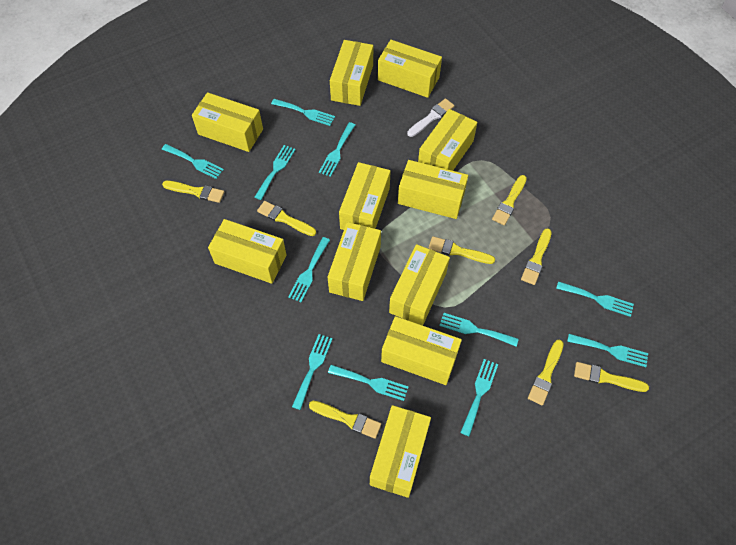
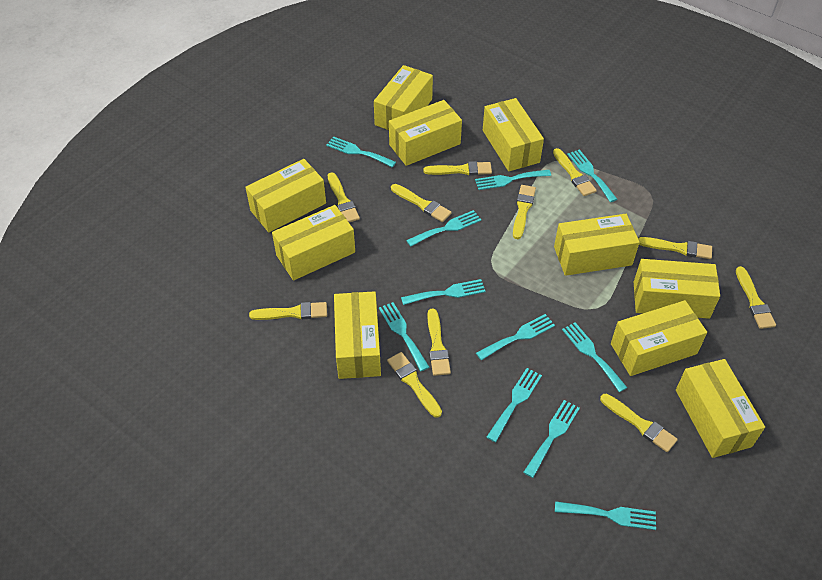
white brush: 1 -> 0
yellow box: 11 -> 10
yellow brush: 8 -> 11

